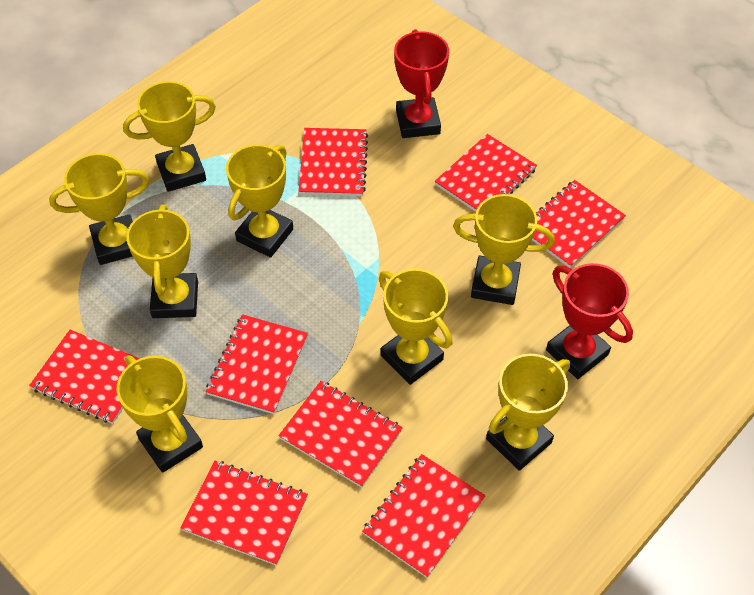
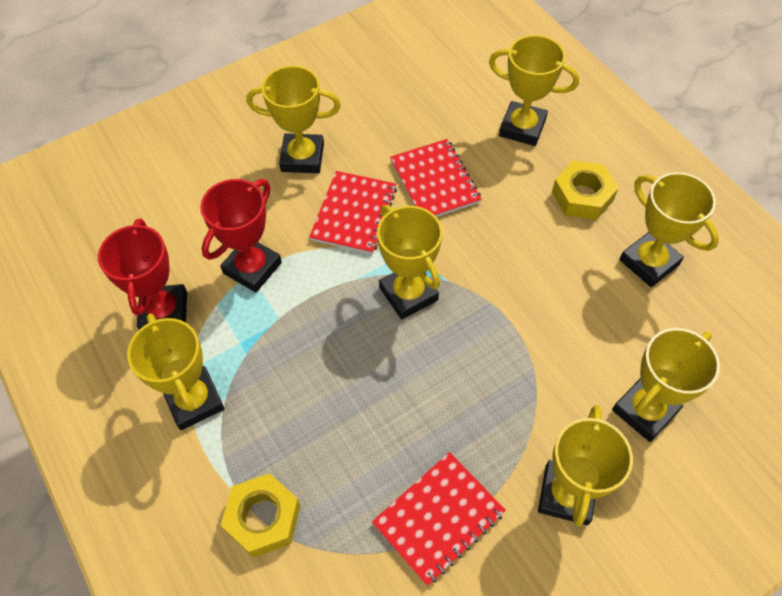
red notebook: 8 -> 3
yellow nut: 0 -> 2
yellow trophy: 8 -> 7

